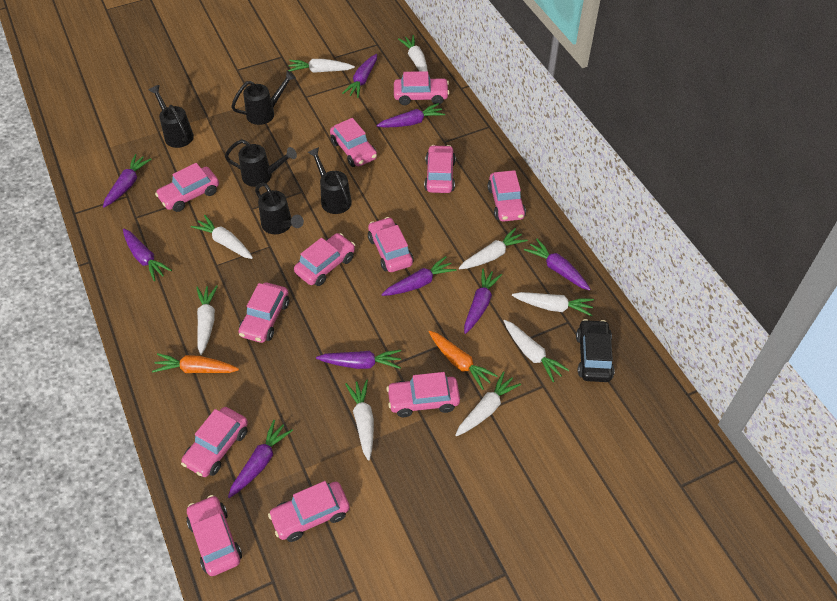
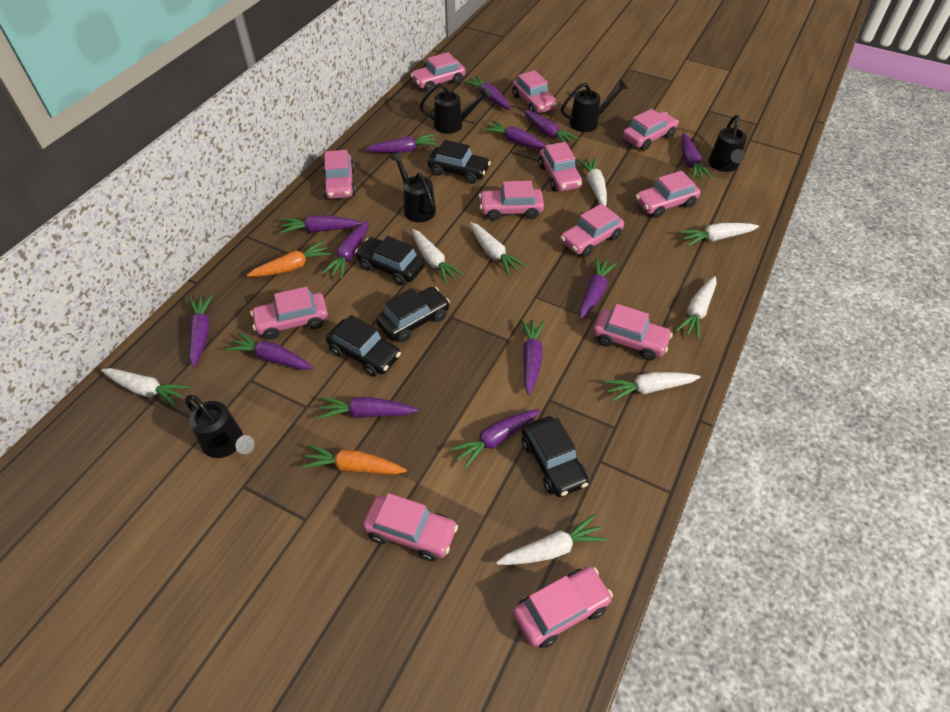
black car: 1 -> 5
purple carrot: 9 -> 13
white carrot: 9 -> 8

